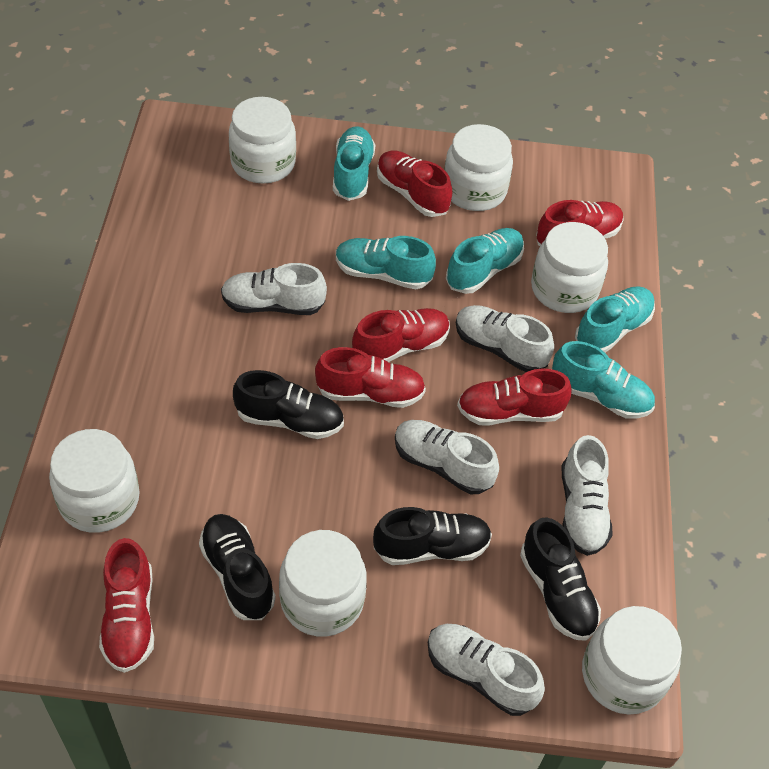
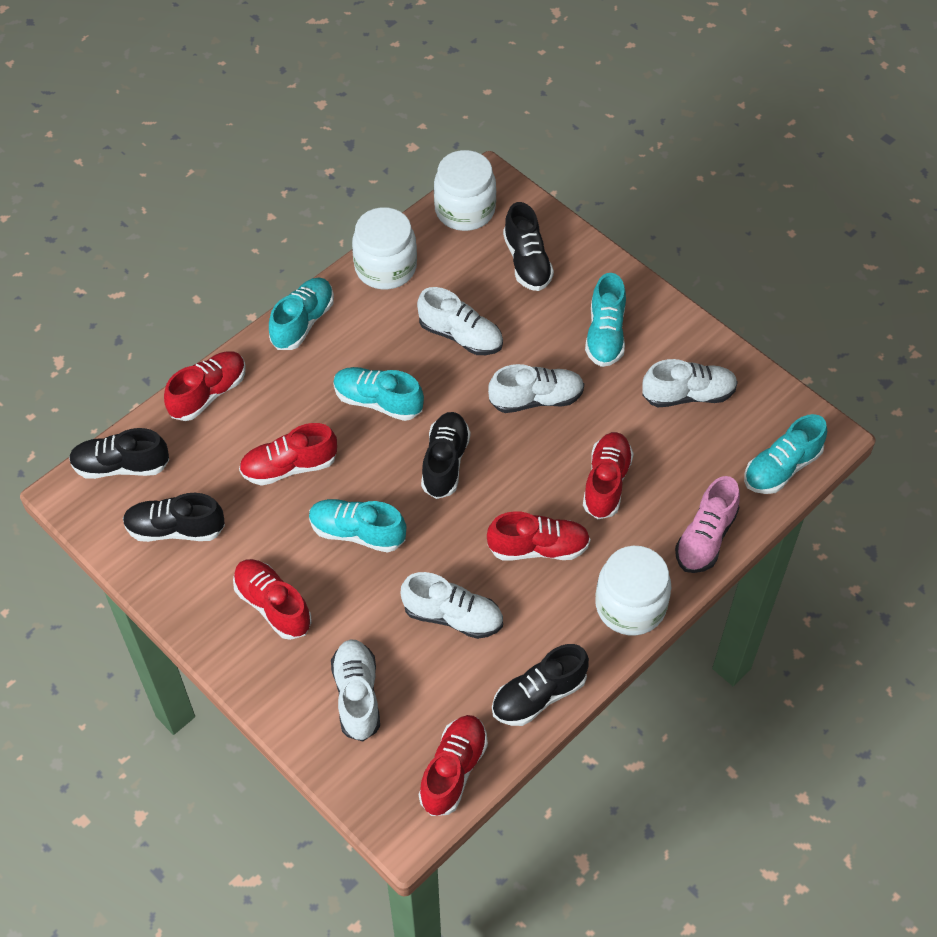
black shoe: 4 -> 5
pink shoe: 0 -> 1
white jar: 6 -> 3

